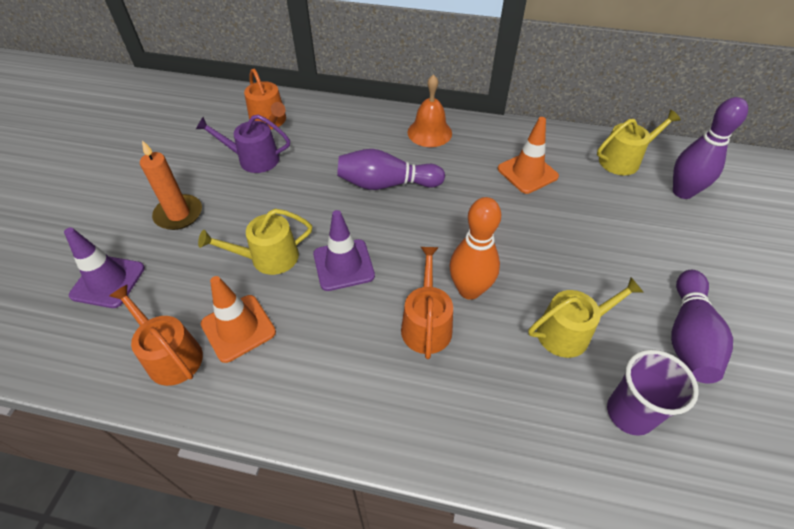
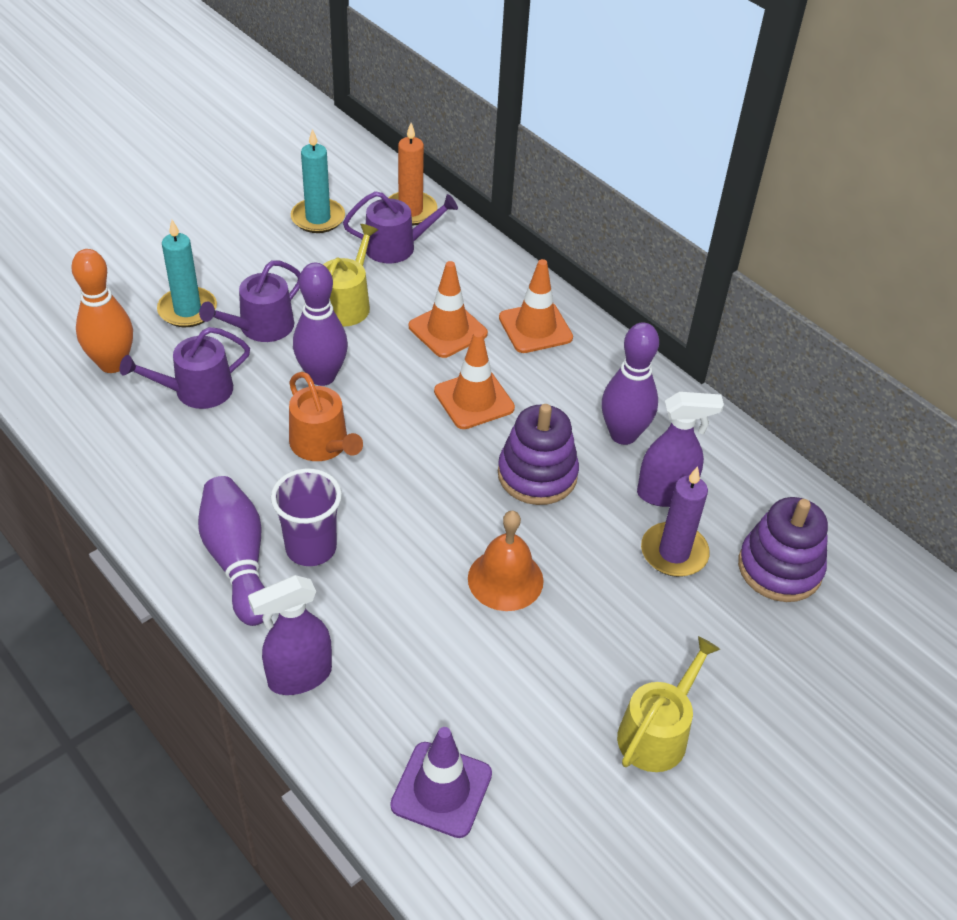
orange traffic cone: 2 -> 3
orange watering can: 3 -> 1
purple candle: 0 -> 1
purple spray bottle: 0 -> 2
purple stacking toy: 0 -> 2
purple traffic cone: 2 -> 1
purple watering can: 1 -> 3
turquoise candle: 0 -> 2
yellow watering can: 3 -> 2

